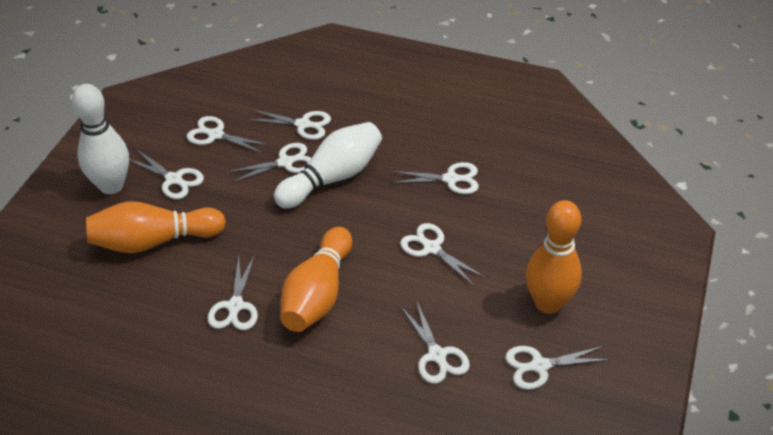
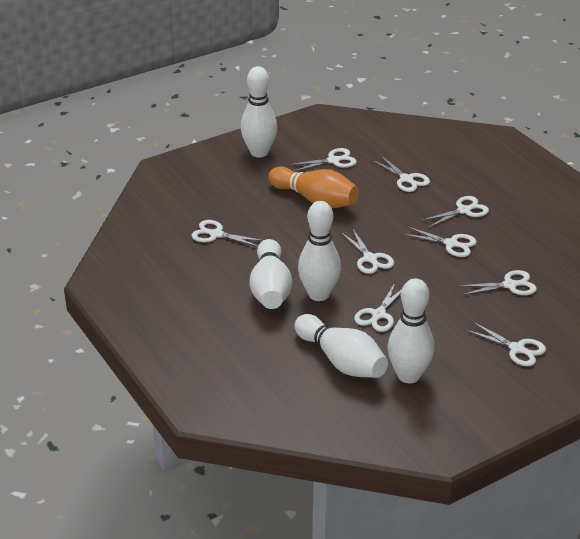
orange bowling pin: 3 -> 1
white bowling pin: 2 -> 5

